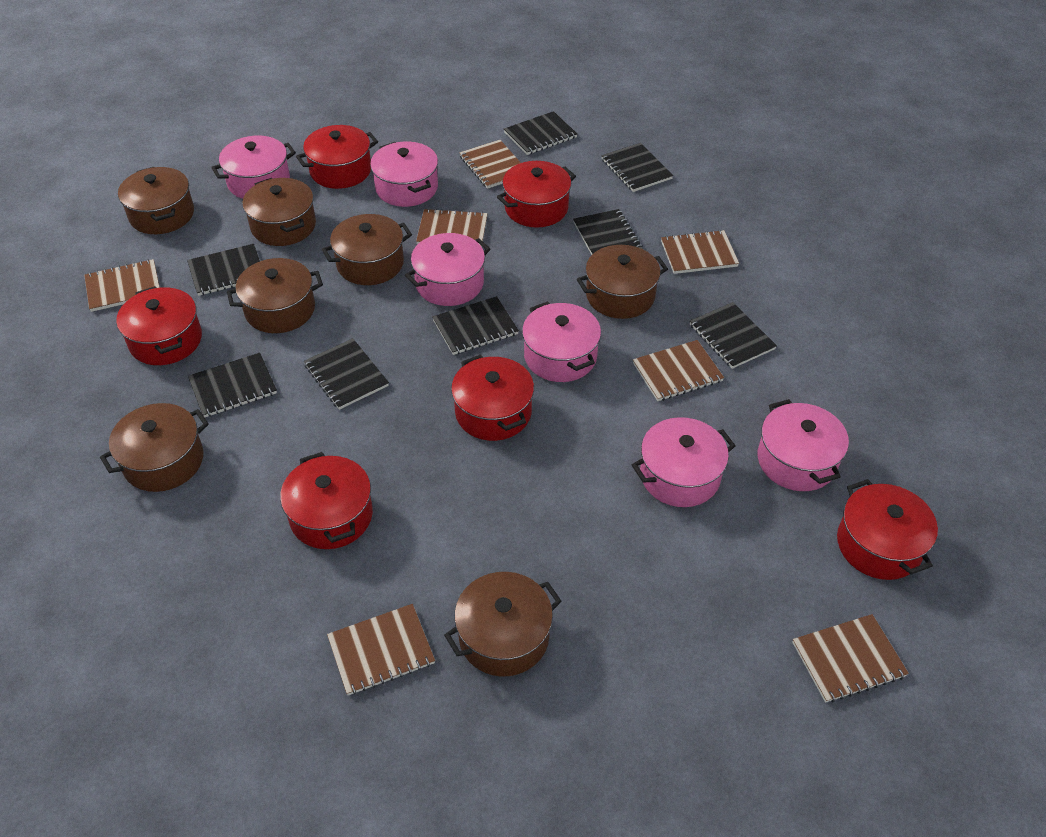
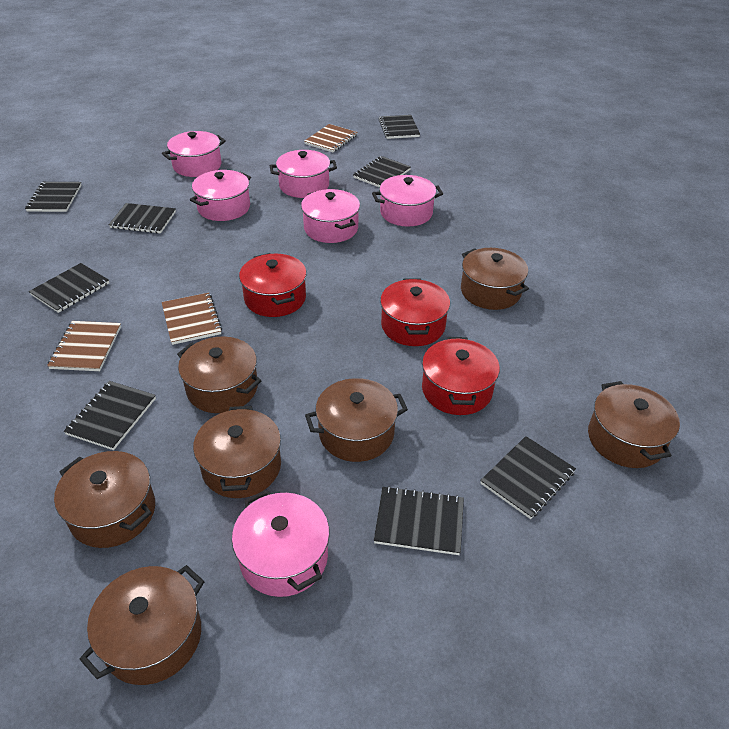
brown notebook: 7 -> 3
red pot: 6 -> 3

